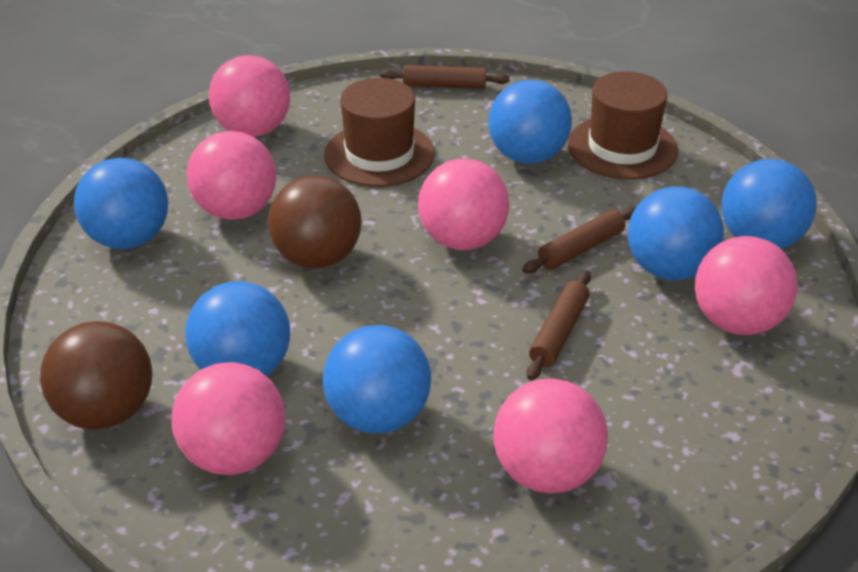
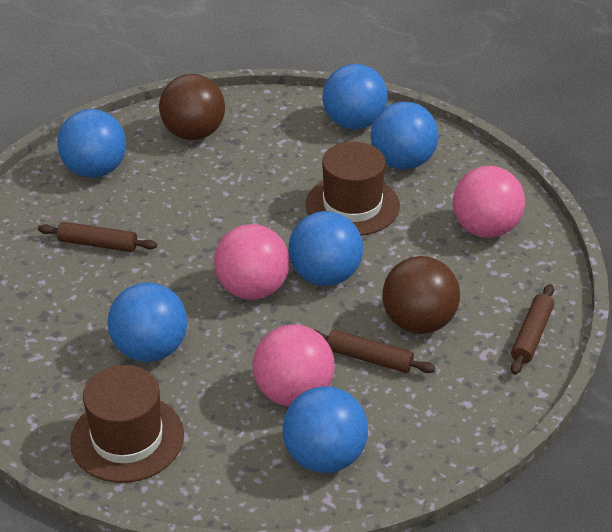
pink ball: 6 -> 3

